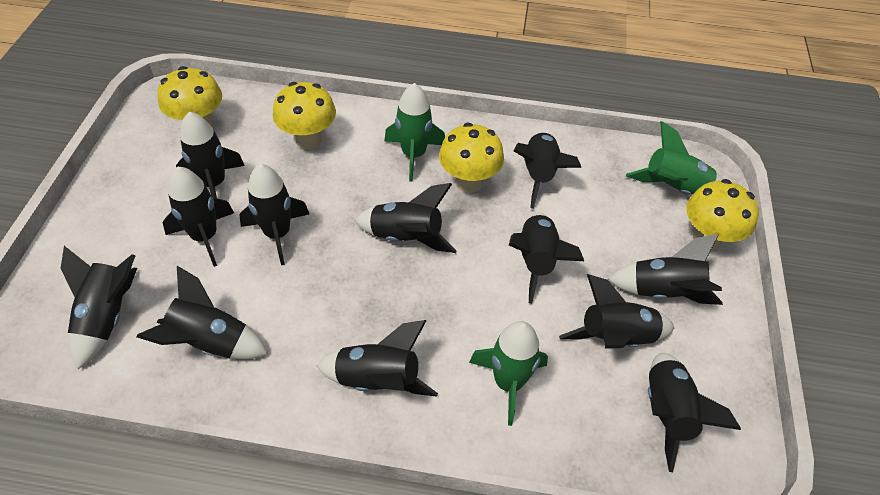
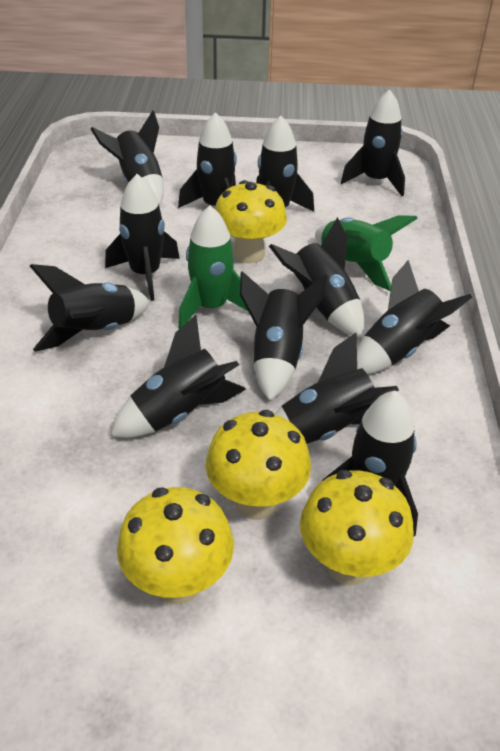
green rocket: 3 -> 2

